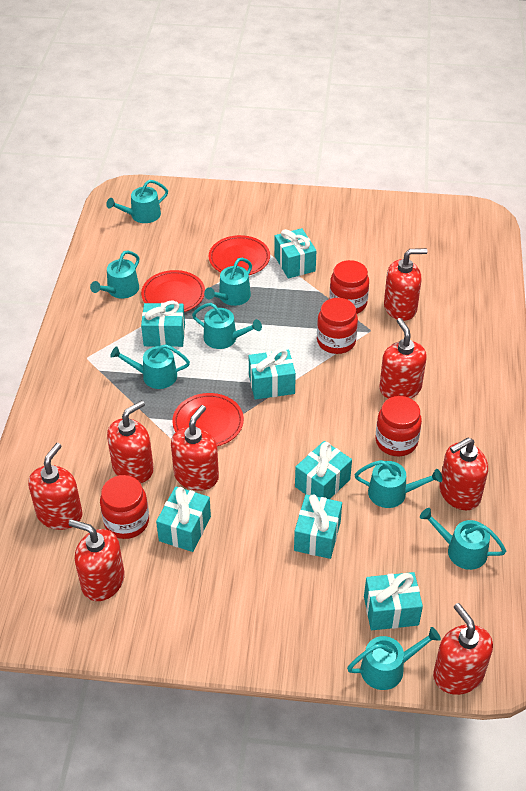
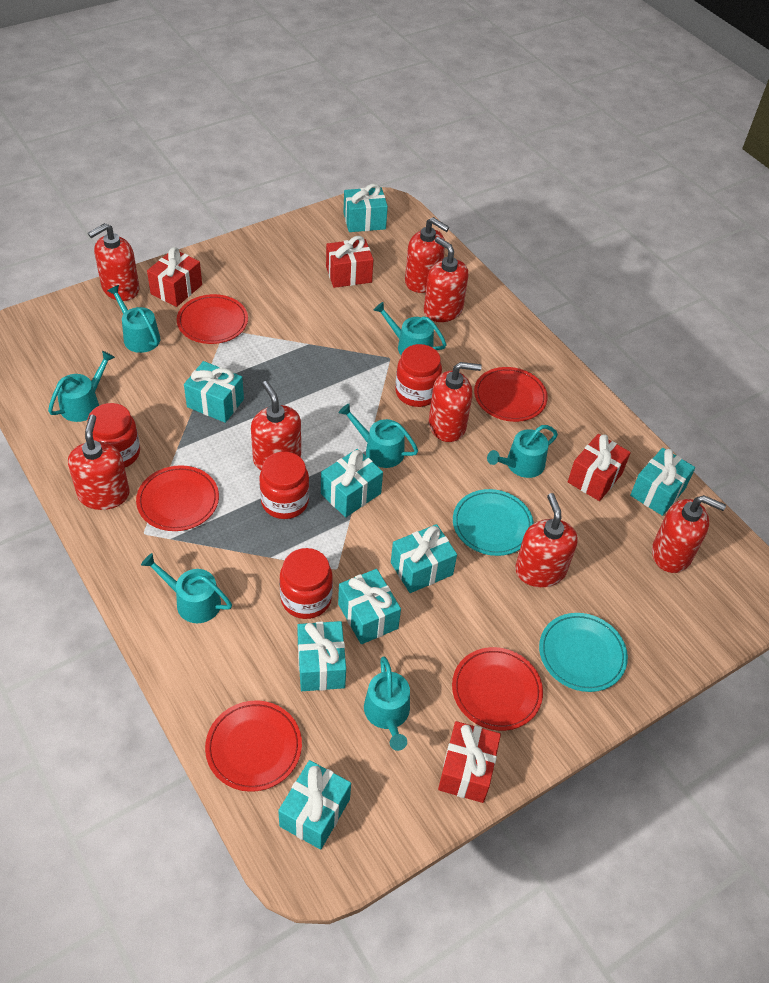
red gift: 0 -> 4
red plate: 3 -> 5
turquoise gift: 7 -> 8
turquoise plate: 0 -> 2
turquoise watering can: 8 -> 7

